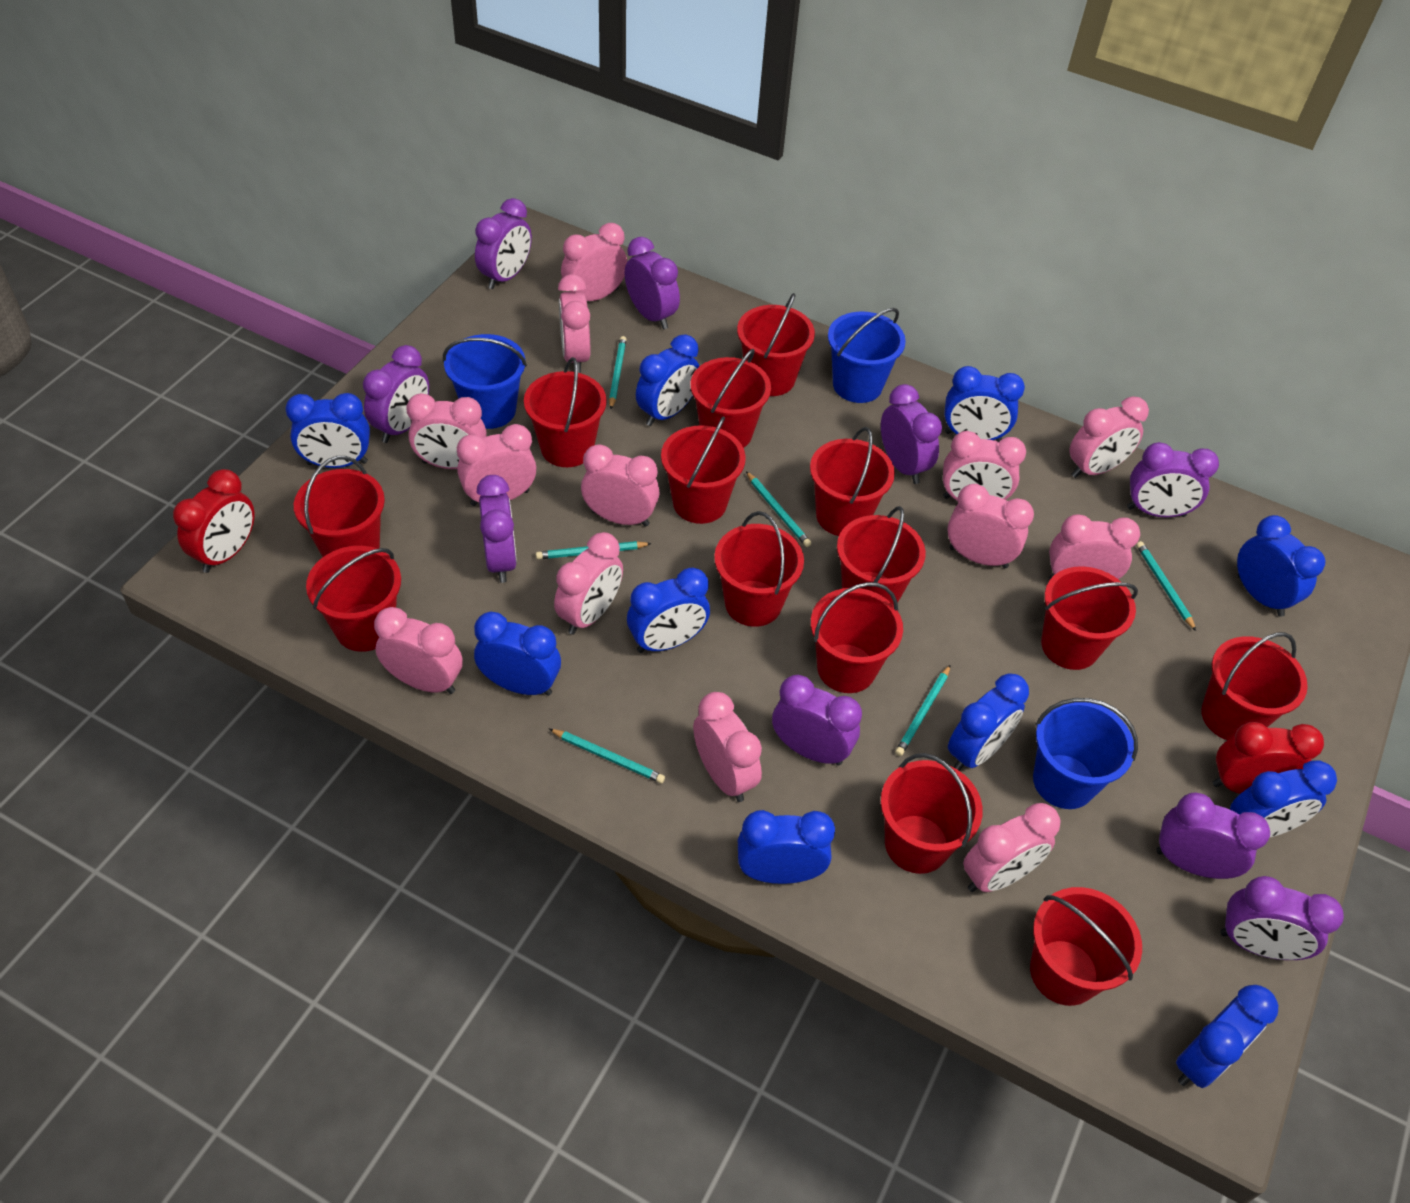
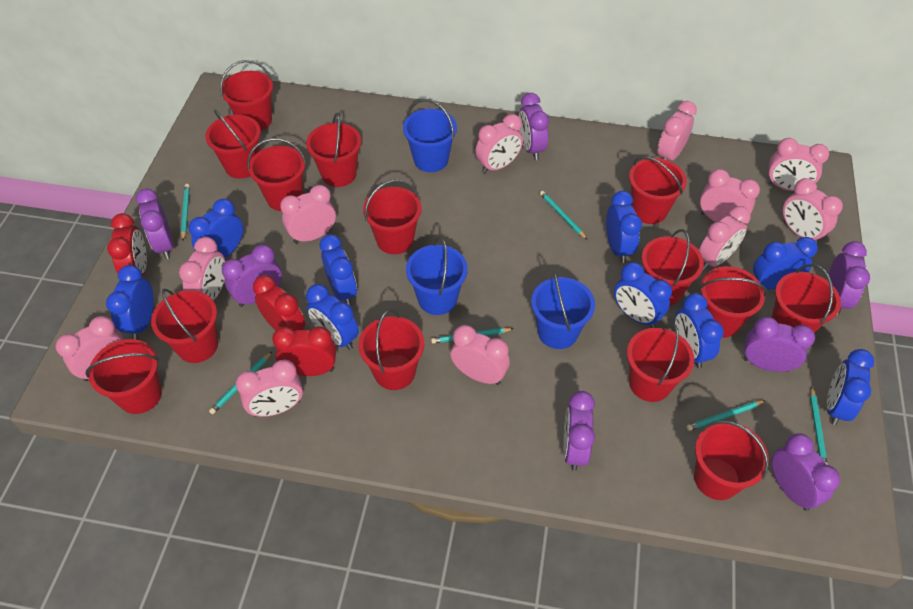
blue clock: 10 -> 9
pink clock: 13 -> 11
purple clock: 9 -> 7
red clock: 2 -> 3

